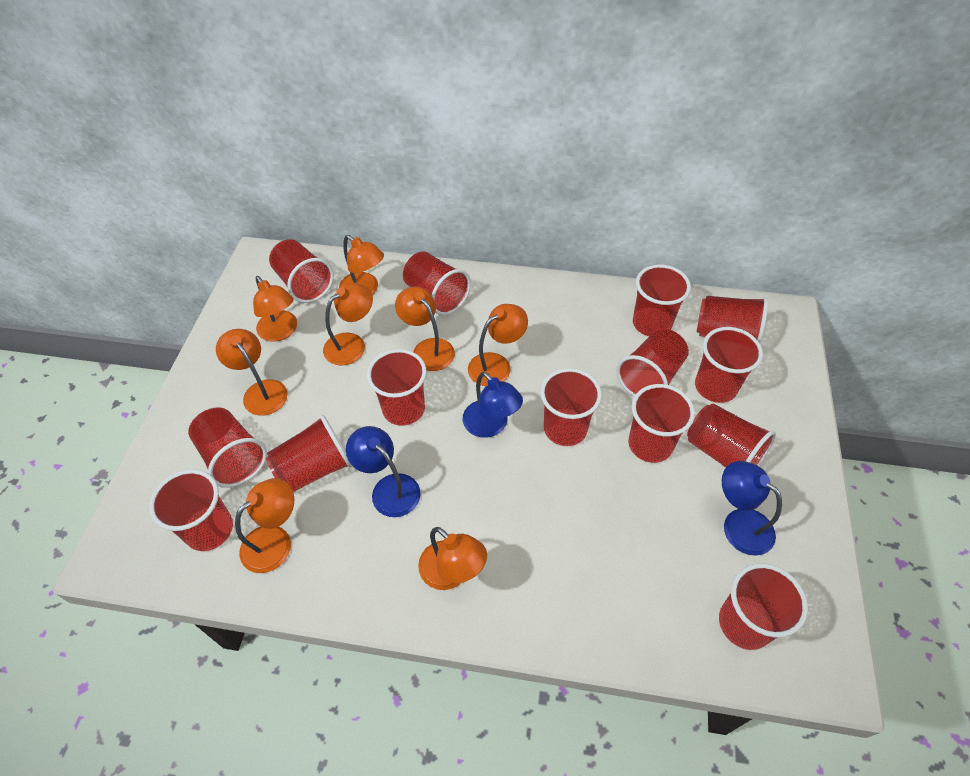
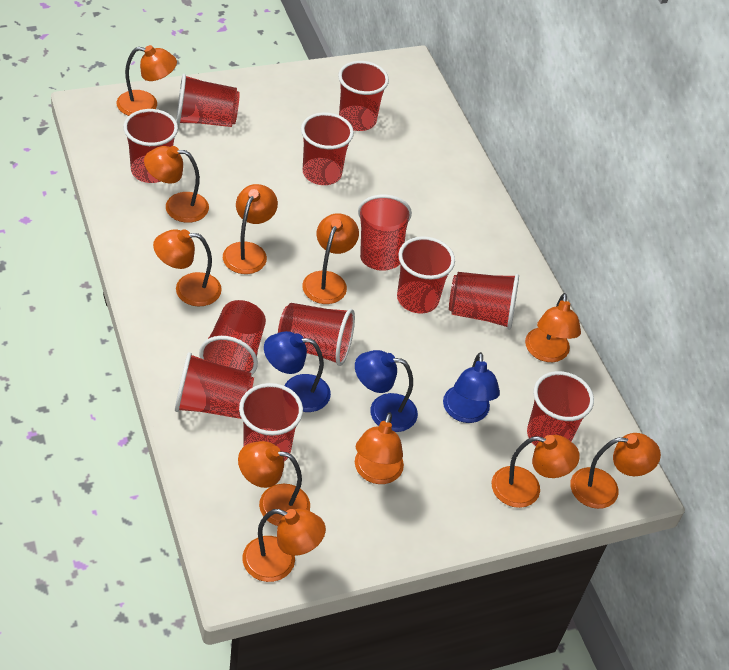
orange lamp: 8 -> 11
red cup: 14 -> 12

